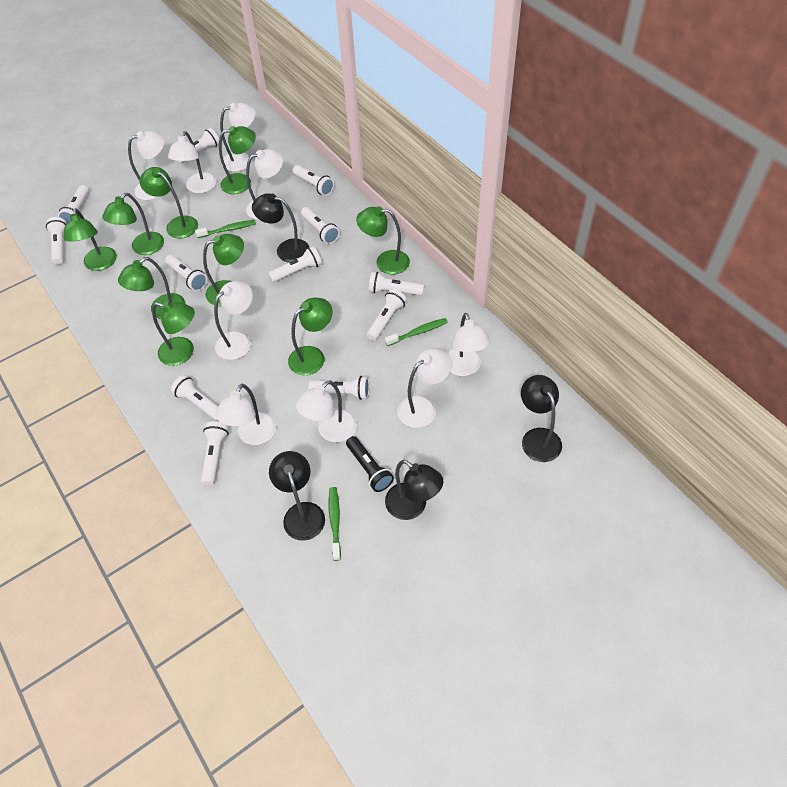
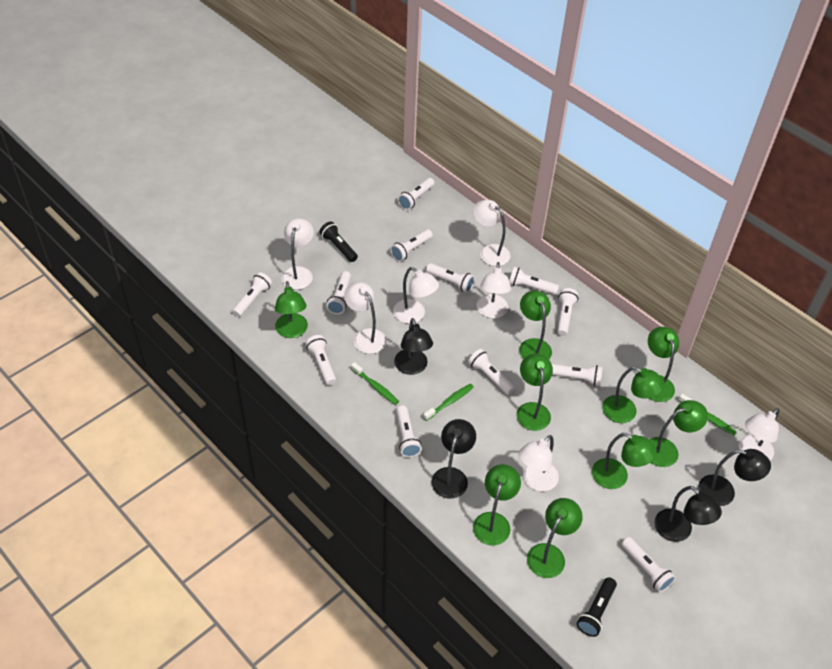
black flashlight: 1 -> 2
white lamp: 9 -> 7

